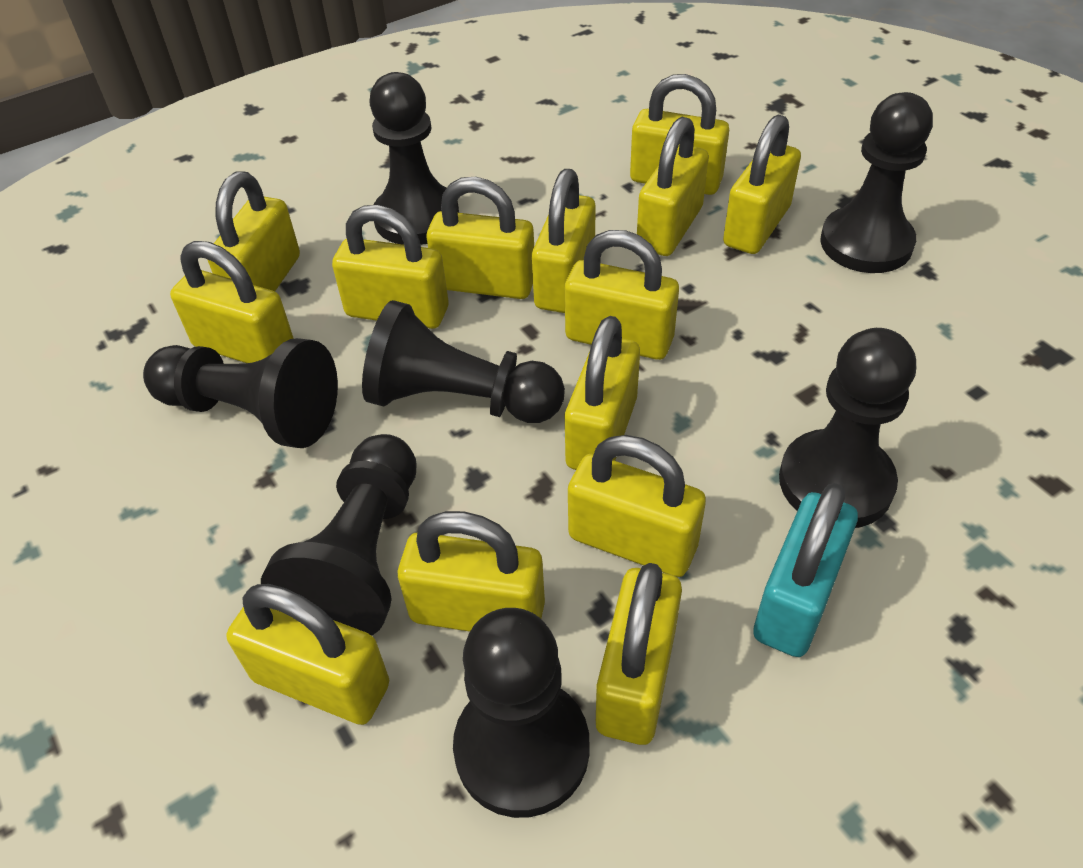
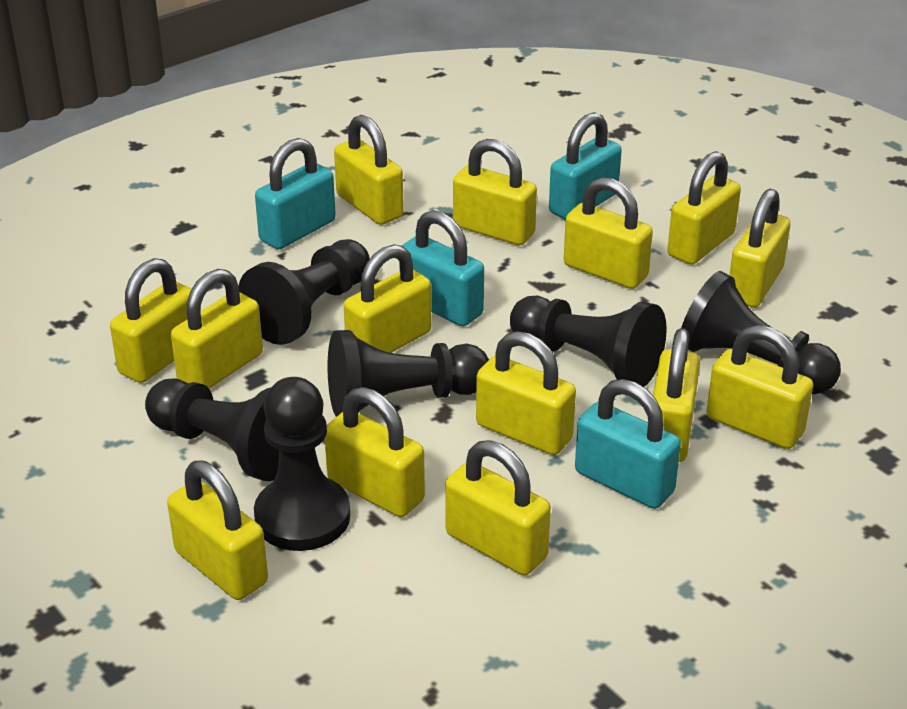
black pawn: 7 -> 6
turquoise padlock: 1 -> 4

